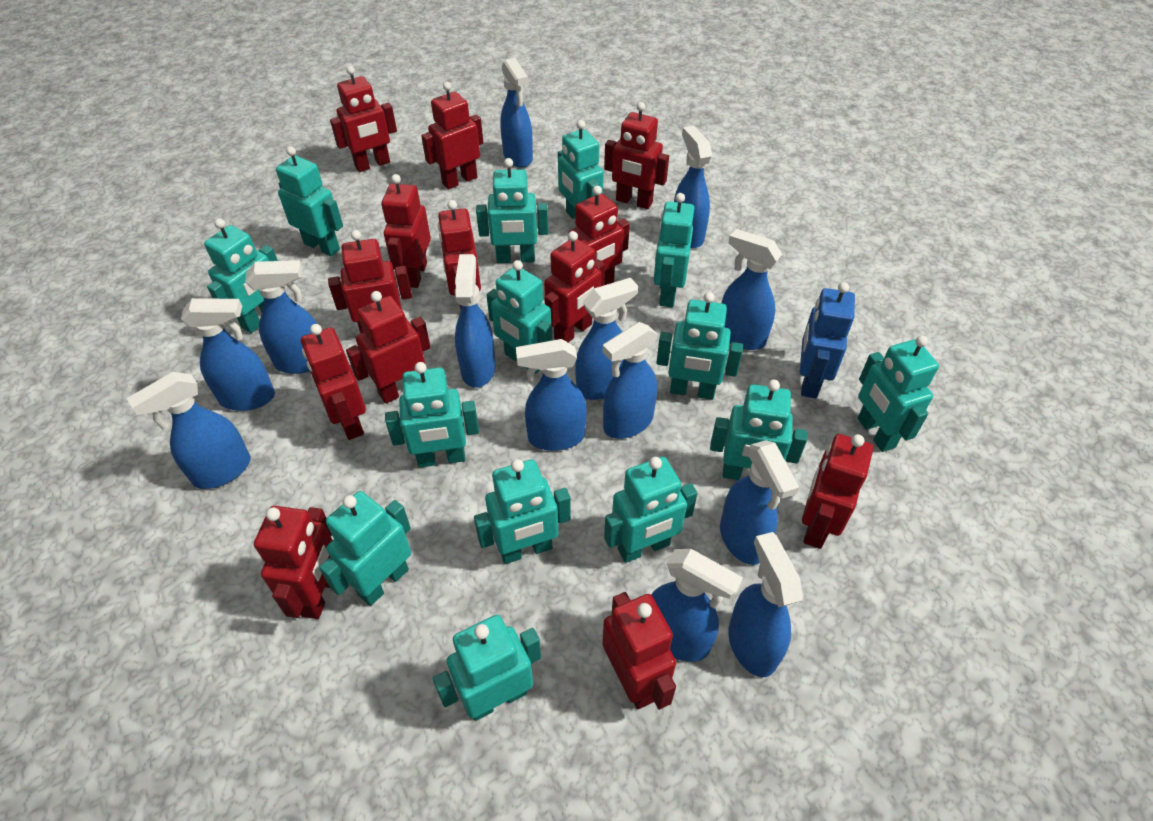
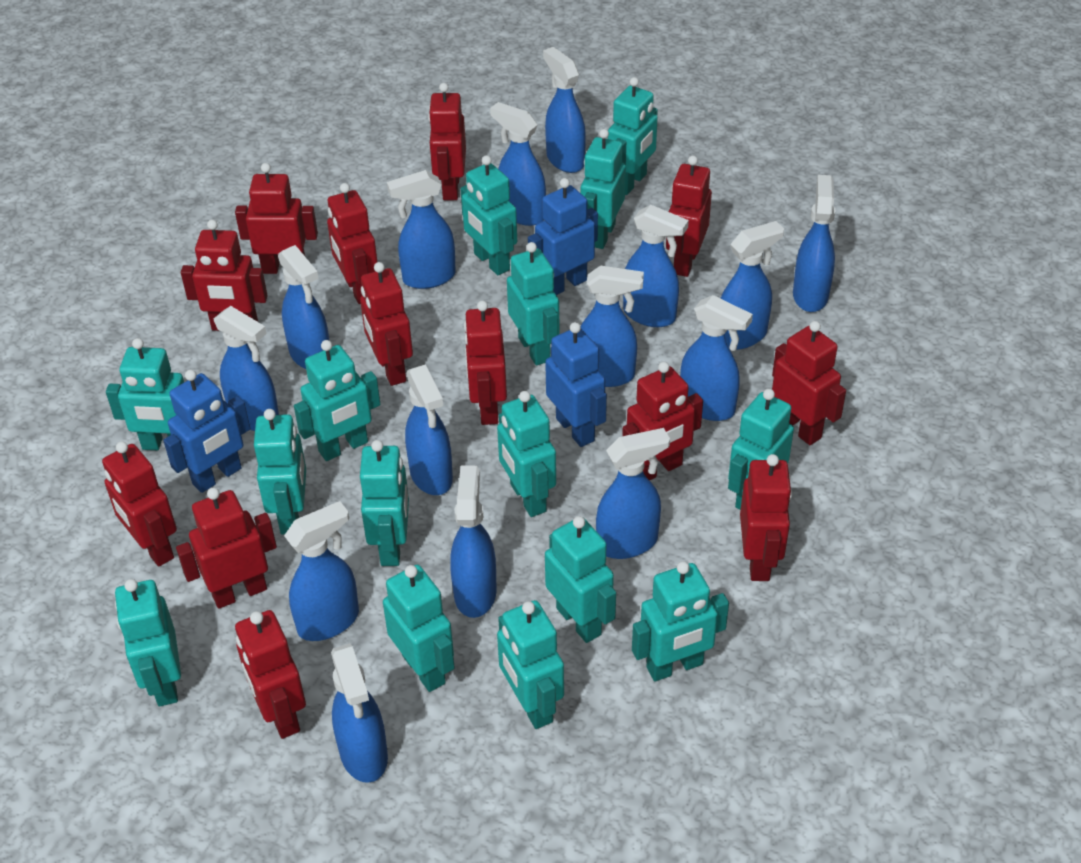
blue robot: 1 -> 3
blue spray bottle: 13 -> 15
turquoise robot: 14 -> 15

